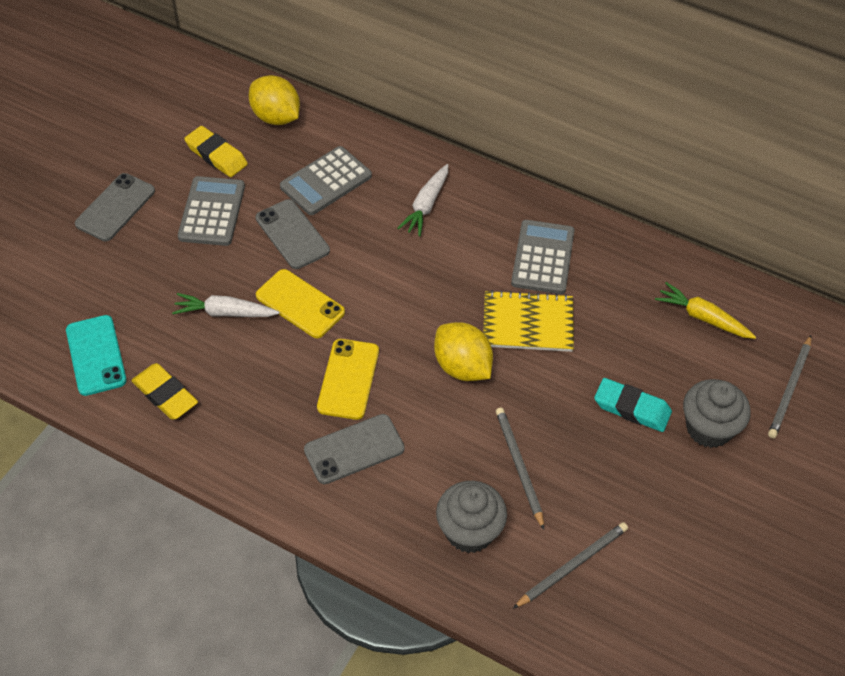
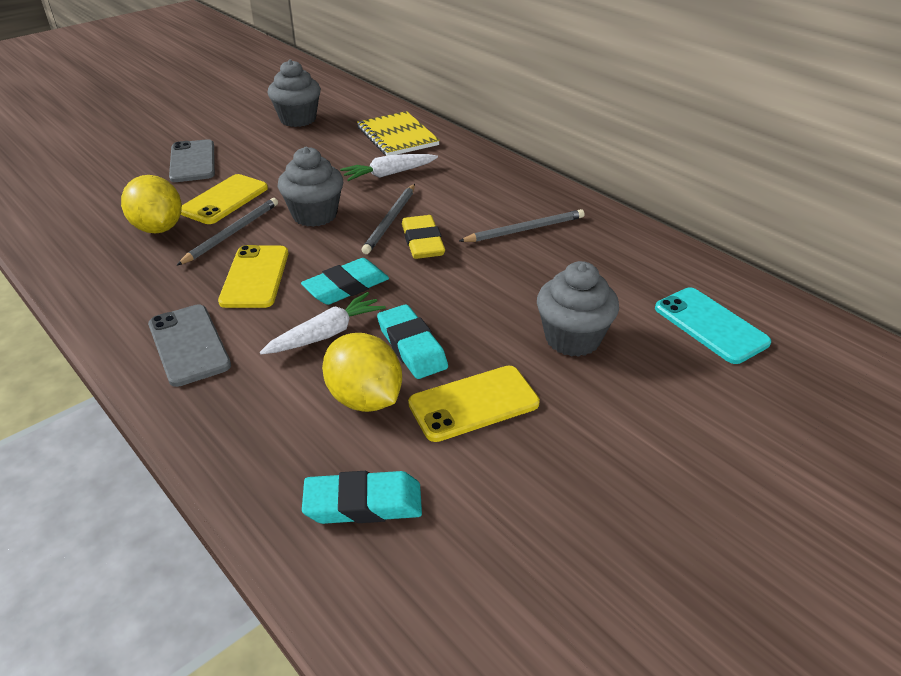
grey calculator: 3 -> 0
grey cupcake: 2 -> 3
grey phone: 3 -> 2
turquoise eraser: 1 -> 3
yellow carrot: 1 -> 0
yellow eraser: 2 -> 1
yellow phone: 2 -> 3

